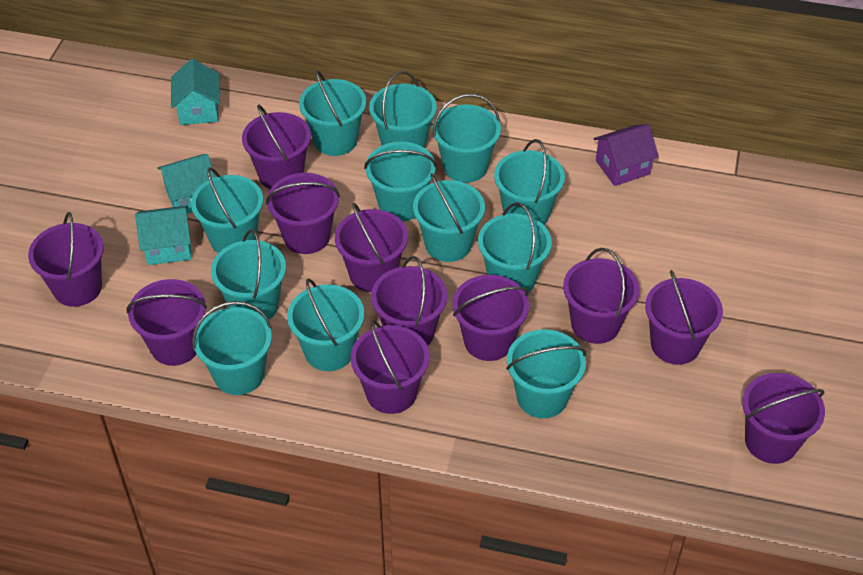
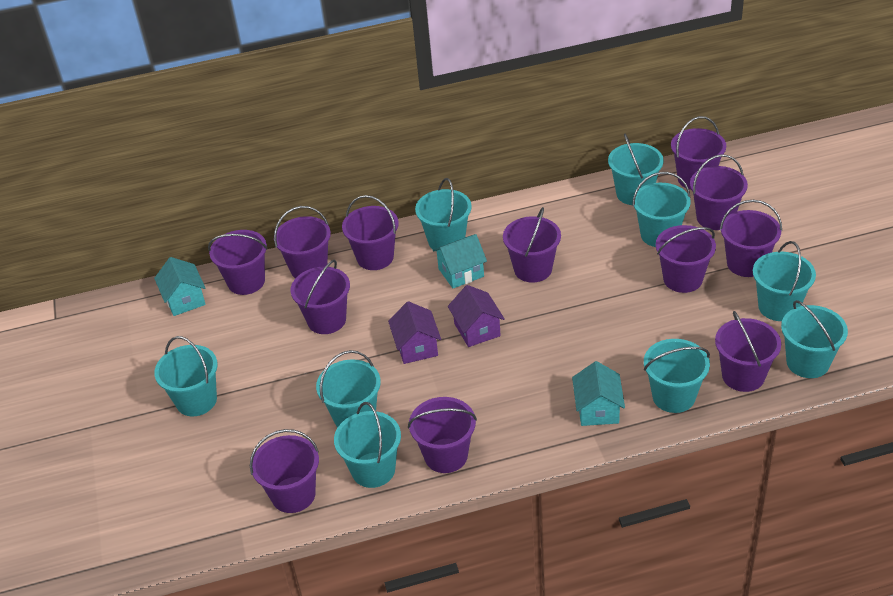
purple bucket: 11 -> 12
purple house: 1 -> 2
turquoise bucket: 12 -> 9

